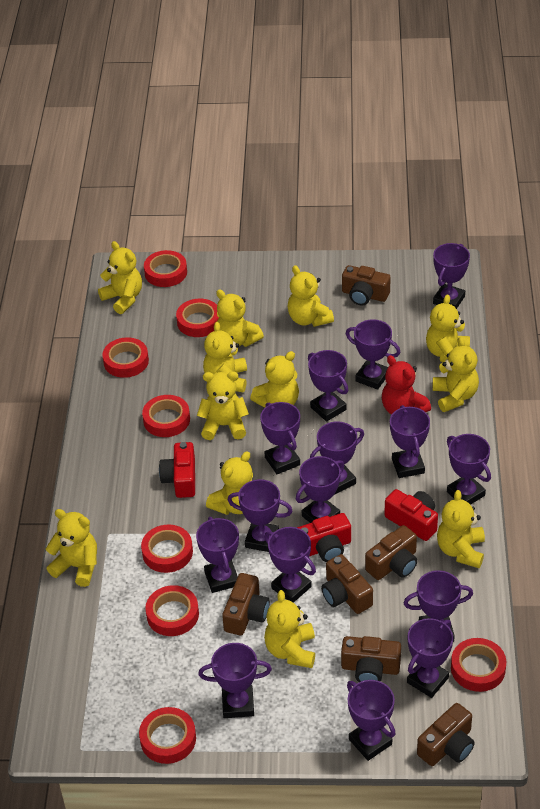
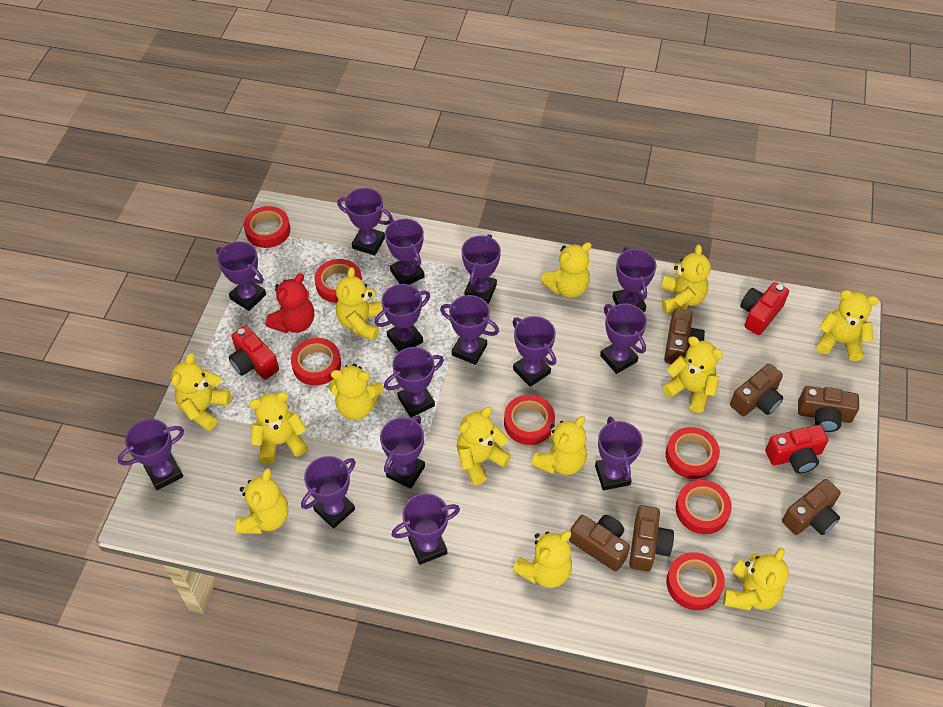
red tape: 8 -> 7
yellow teddy bear: 12 -> 13

